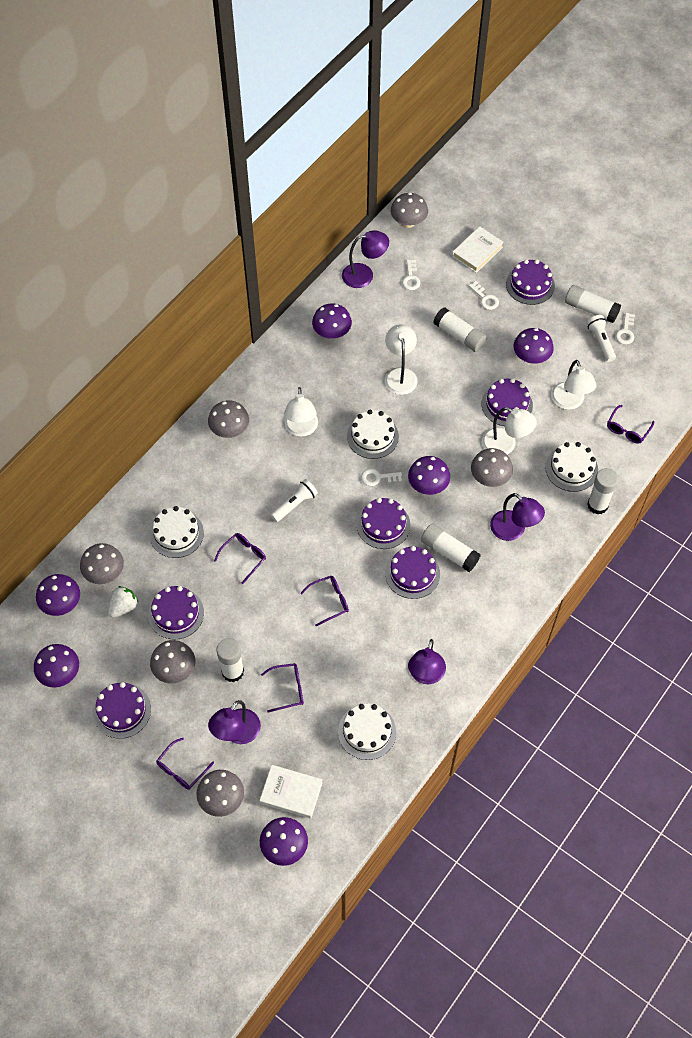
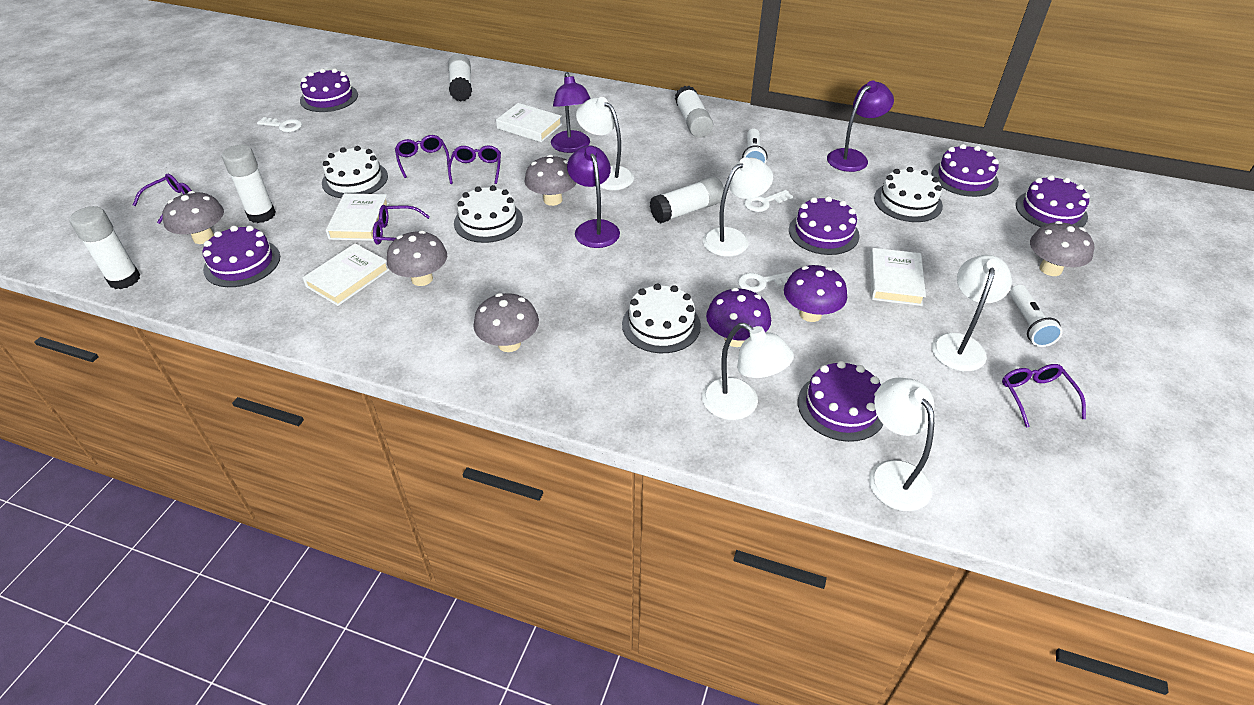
grey mushroom: 6 -> 5
purple lamp: 4 -> 3
purple mushroom: 6 -> 2
white book: 2 -> 4
white key: 4 -> 3
white lamp: 4 -> 5
white strawberry: 1 -> 0

